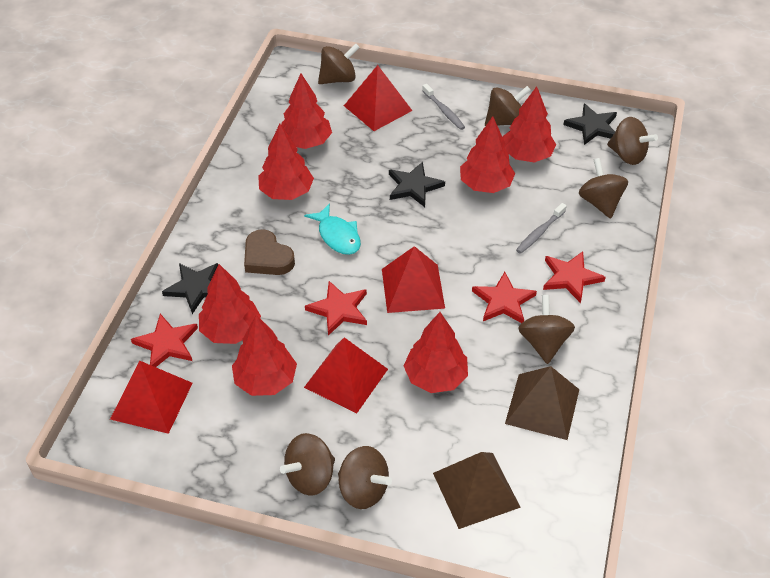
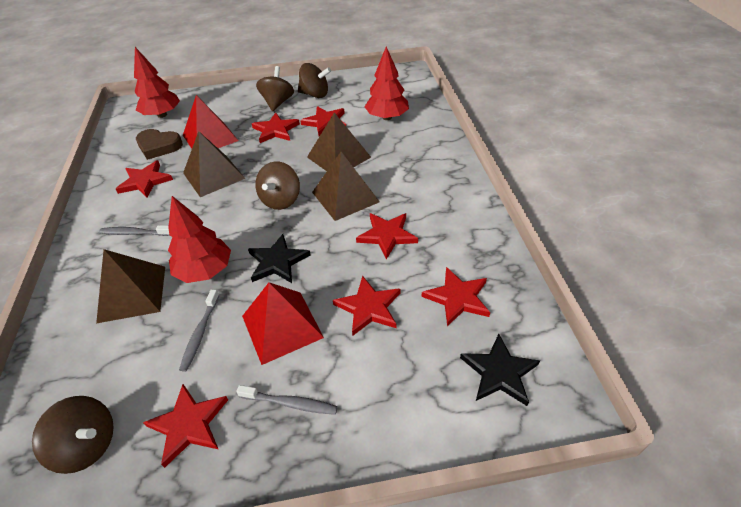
black star: 3 -> 2
brown pyramid: 2 -> 4
brown spinning top: 7 -> 4
grey toothbrush: 2 -> 3
red pyramid: 4 -> 2
red star: 4 -> 7
red tree: 7 -> 3
turquoise fish: 1 -> 0

